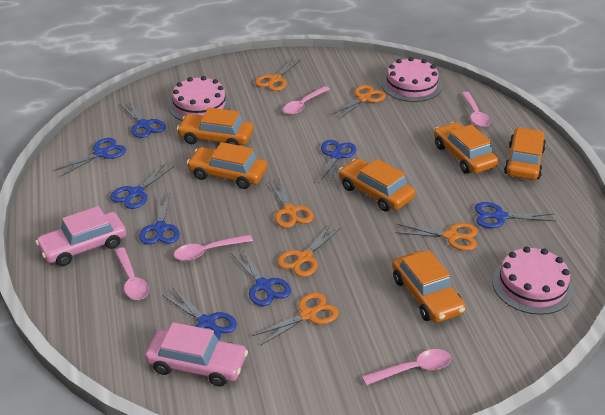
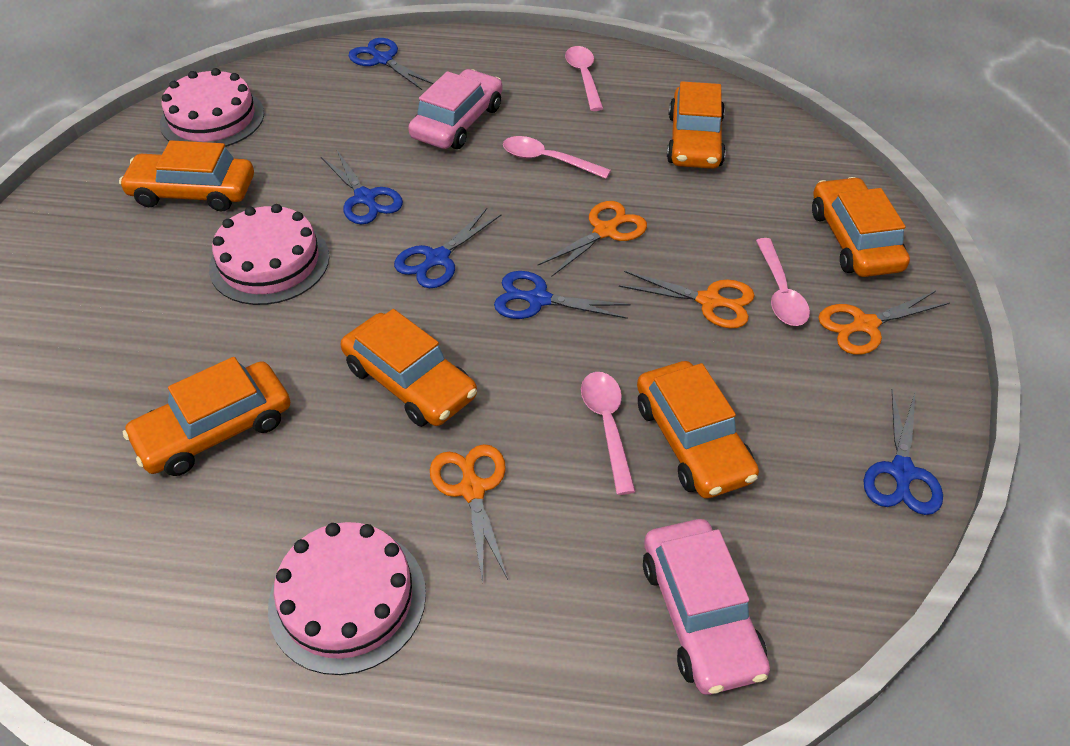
blue scissors: 8 -> 5
orange scissors: 6 -> 4
pink spoon: 5 -> 4

